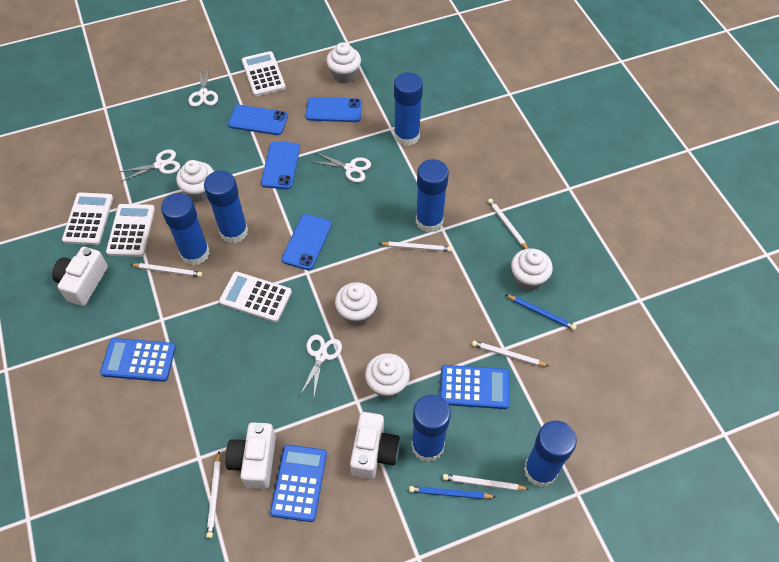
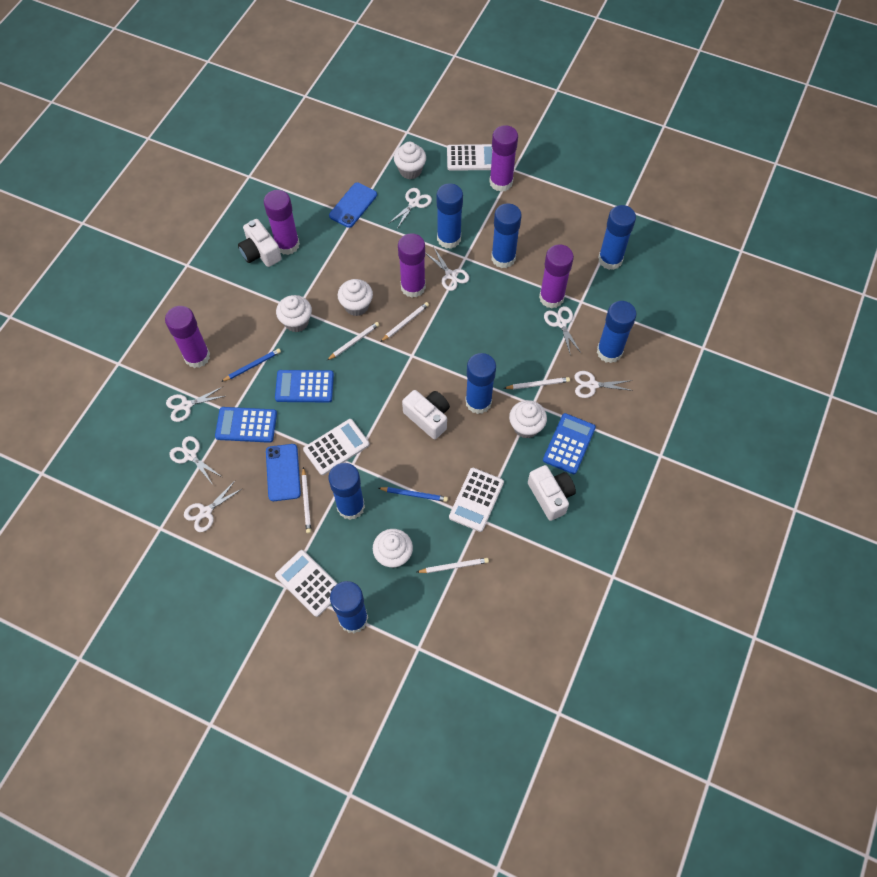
blue glue stick: 6 -> 7
blue phone: 4 -> 2
purple glue stick: 0 -> 5
white pencil: 6 -> 5
white scissors: 4 -> 7

